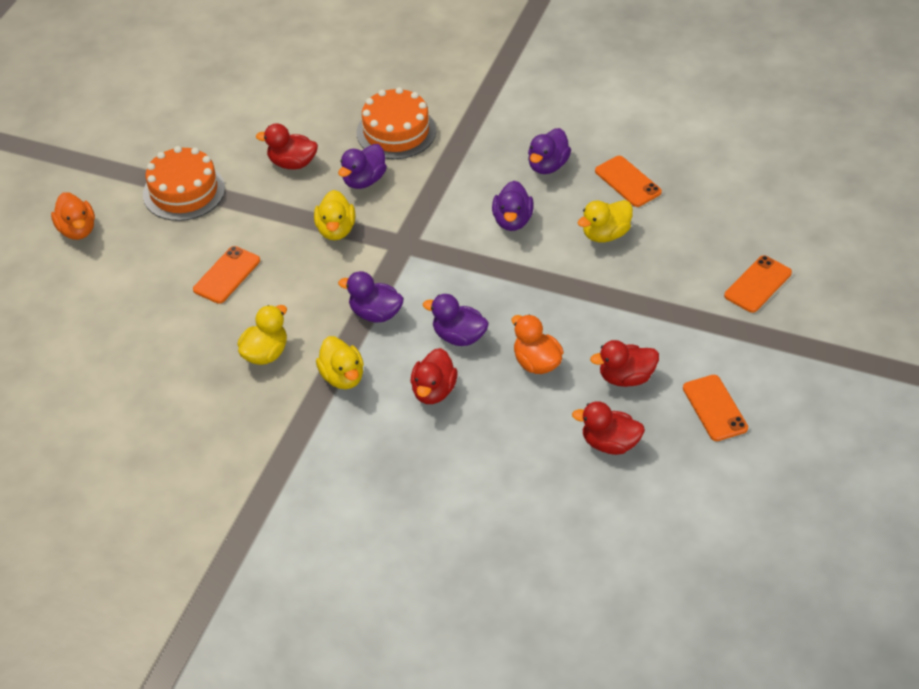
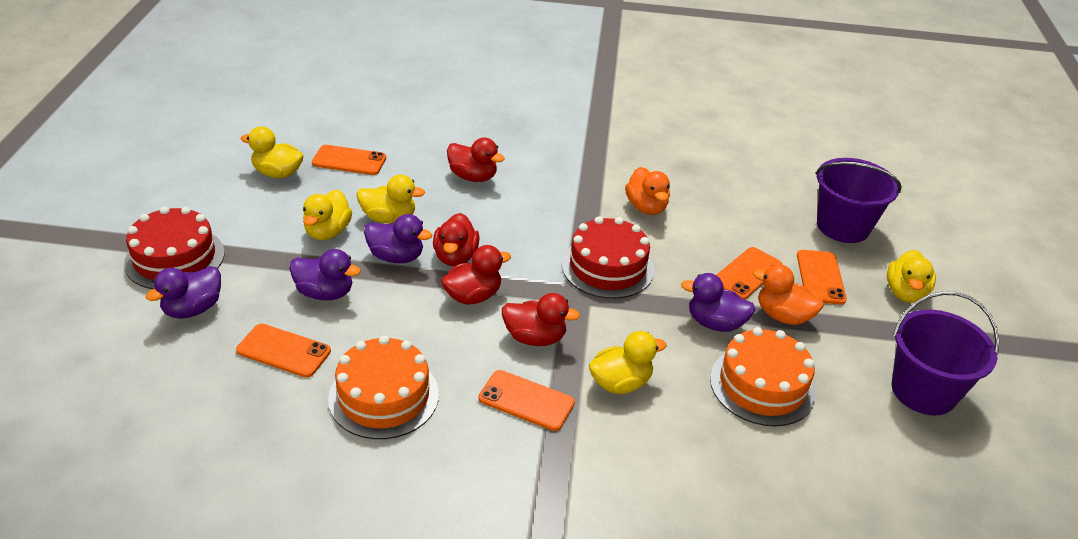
orange phone: 4 -> 5
purple bucket: 0 -> 2
purple duck: 5 -> 4
red cake: 0 -> 2
yellow duck: 4 -> 5

